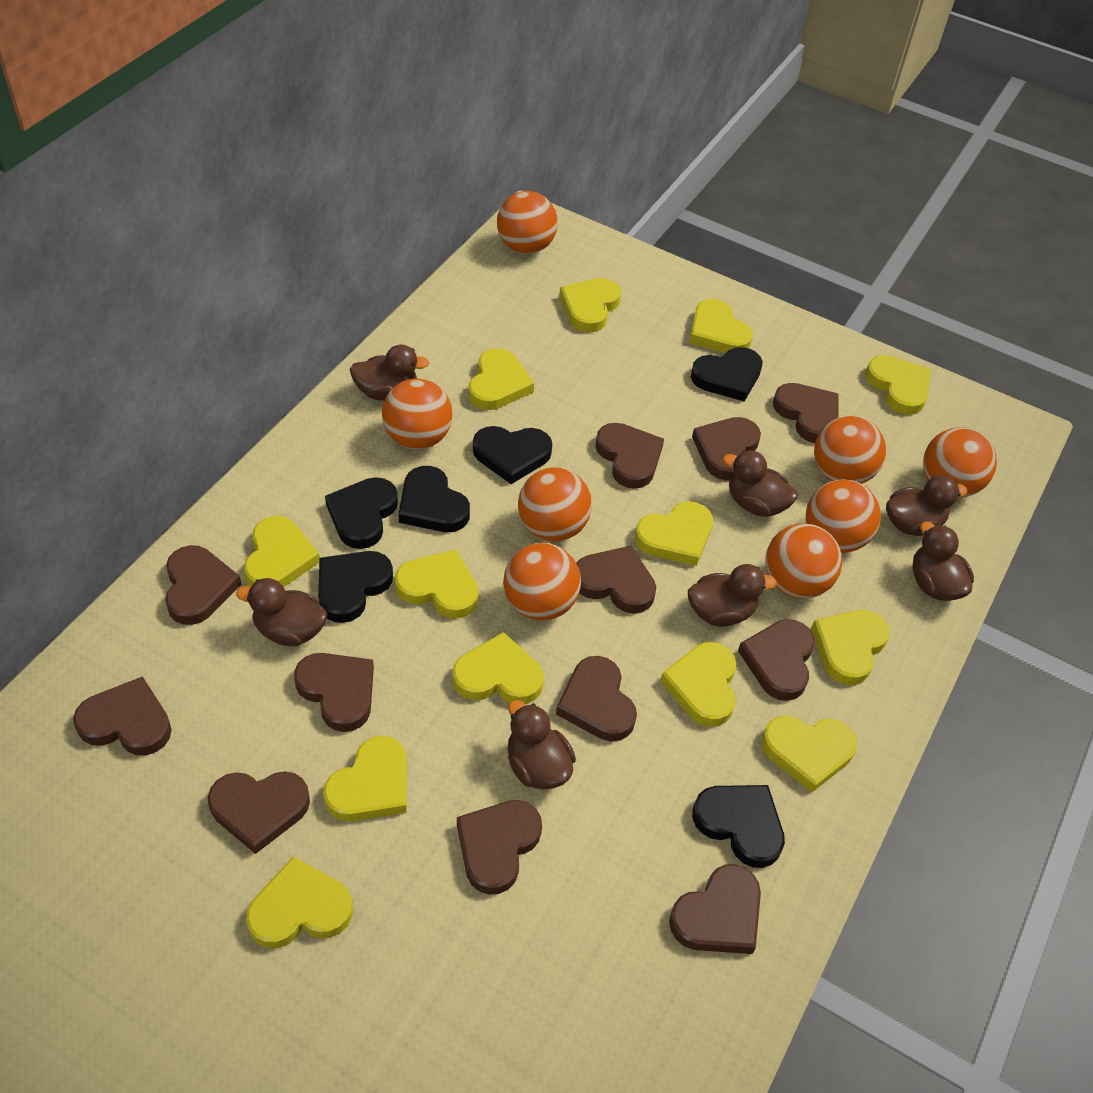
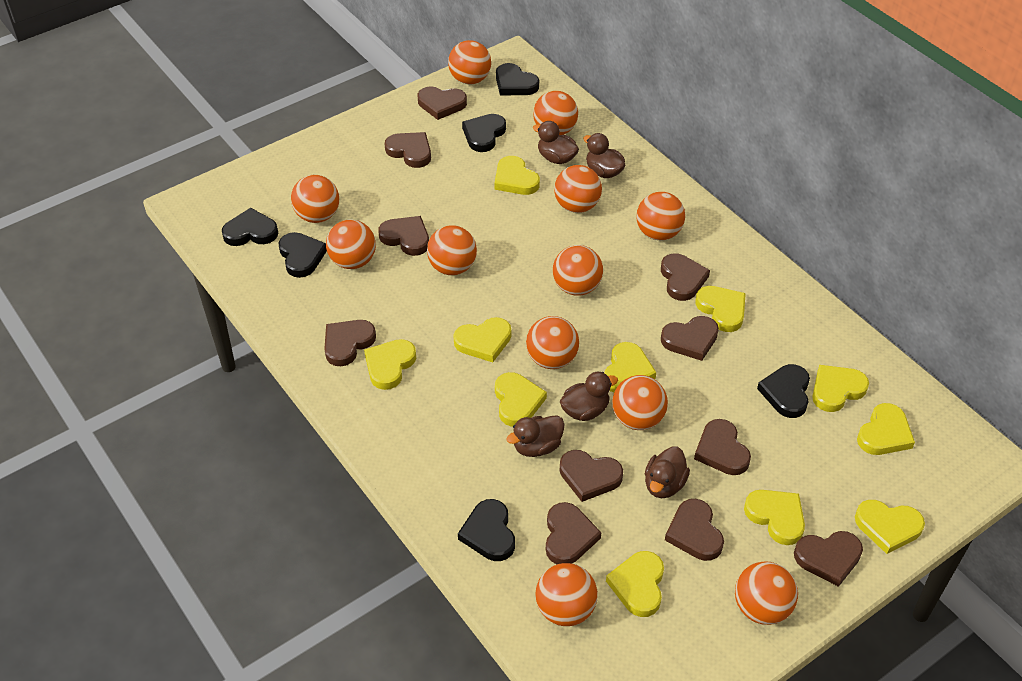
brown duck: 7 -> 5
brown heart: 12 -> 11
orange ball: 8 -> 12
yellow heart: 13 -> 11

